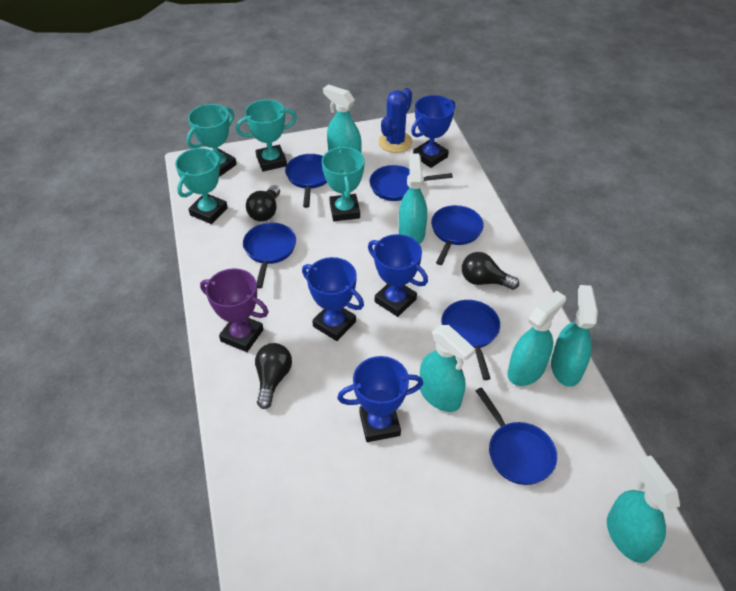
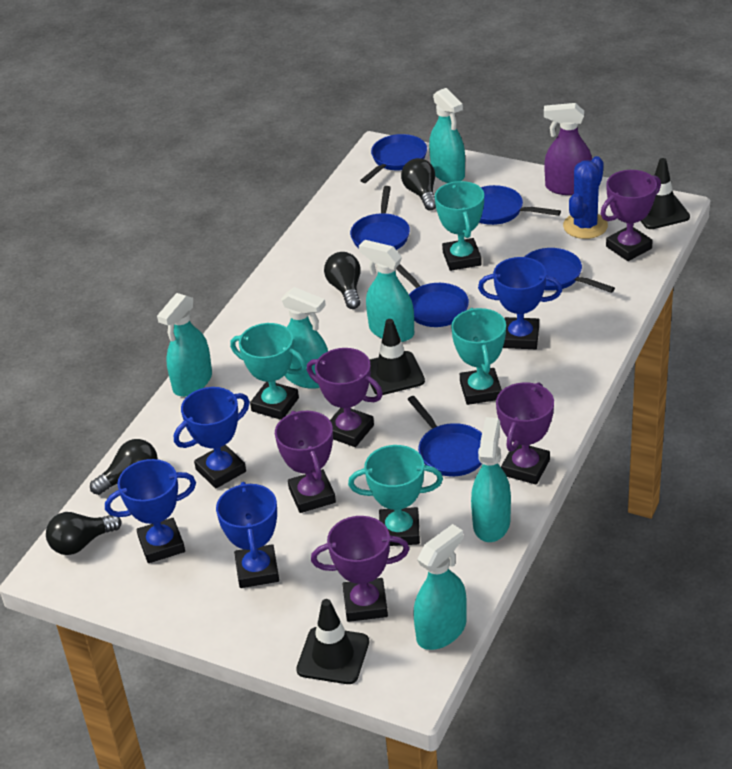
black light bulb: 3 -> 4
black traffic cone: 0 -> 3
purple spray bottle: 0 -> 1
purple trophy: 1 -> 5

